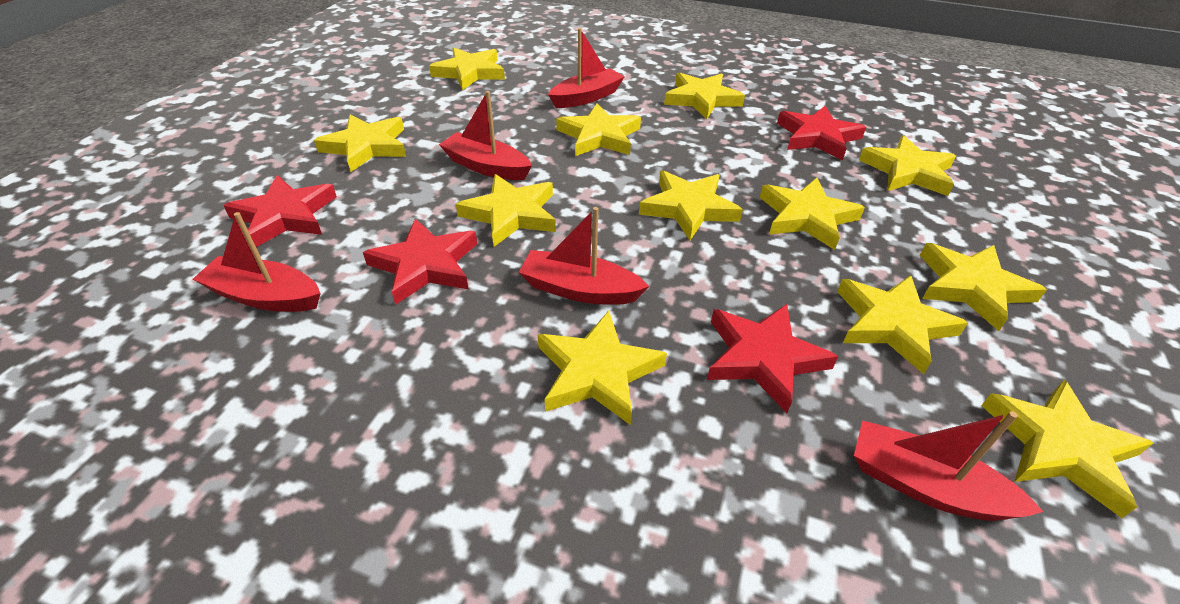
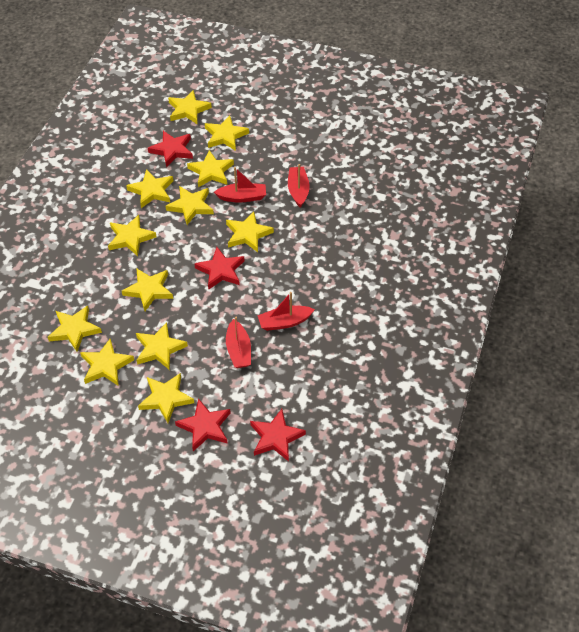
red boat: 5 -> 4

